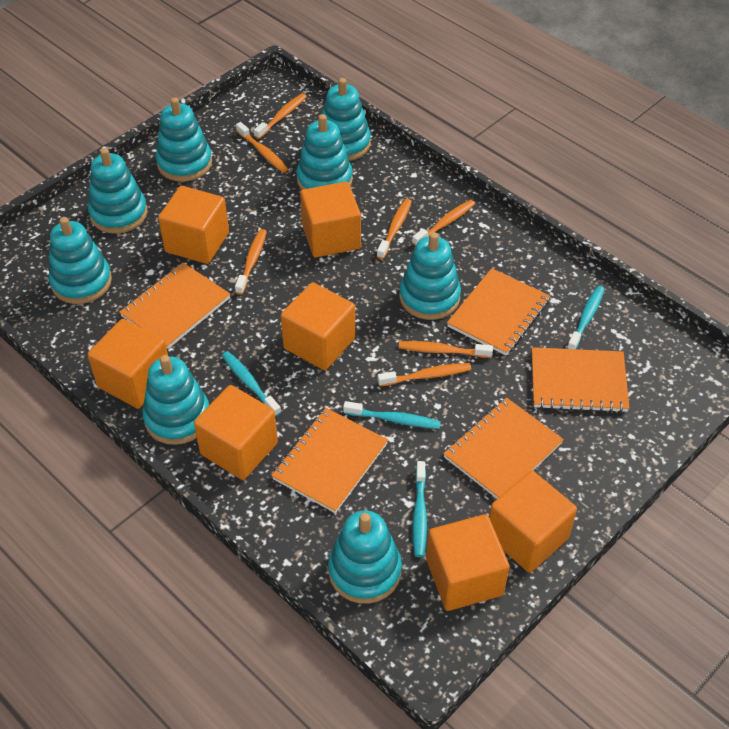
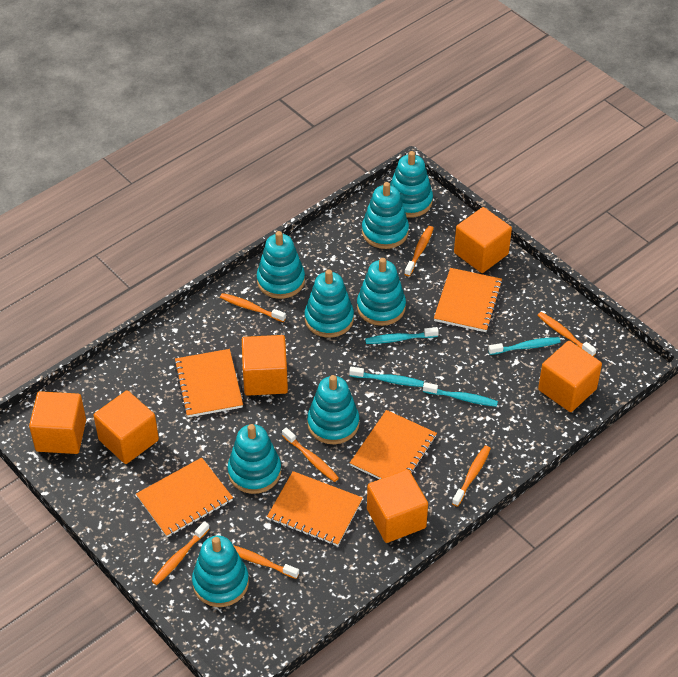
orange cube: 7 -> 6

